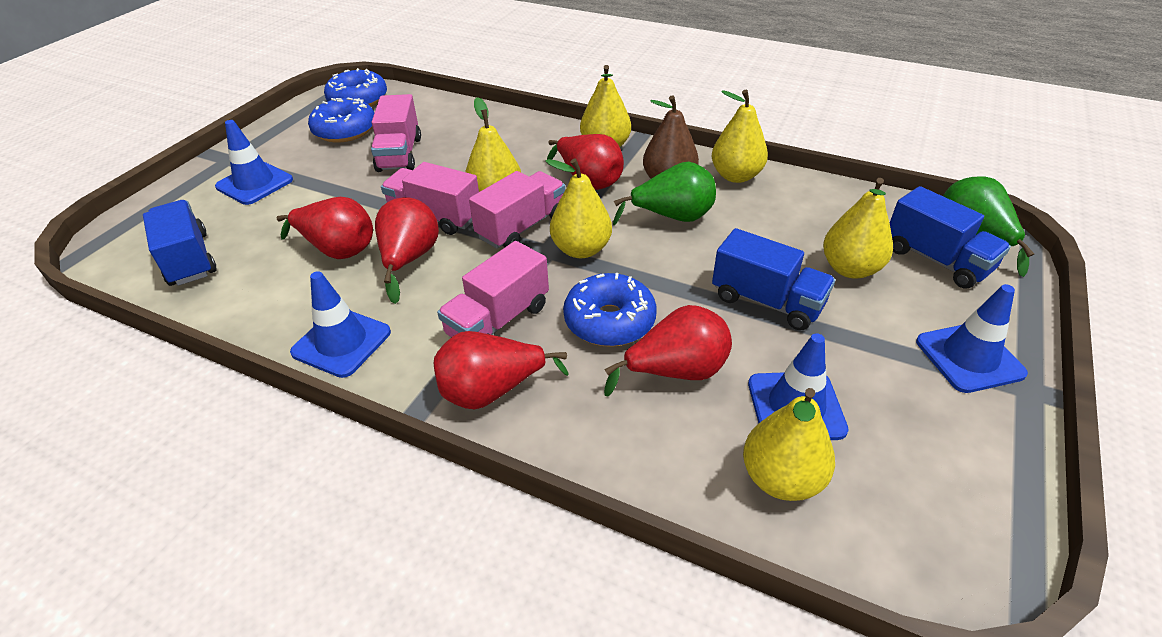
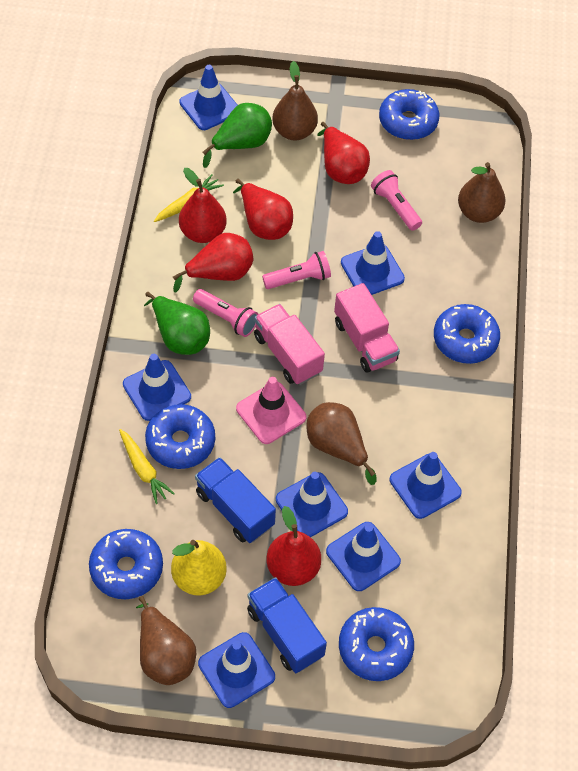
blue donut: 3 -> 5
blue traffic cone: 4 -> 7
blue truck: 3 -> 2
brown pear: 1 -> 4
pink flashlight: 0 -> 3
pink traffic cone: 0 -> 1
pink truck: 4 -> 2
yellow carrot: 0 -> 2
yellow pear: 6 -> 1

